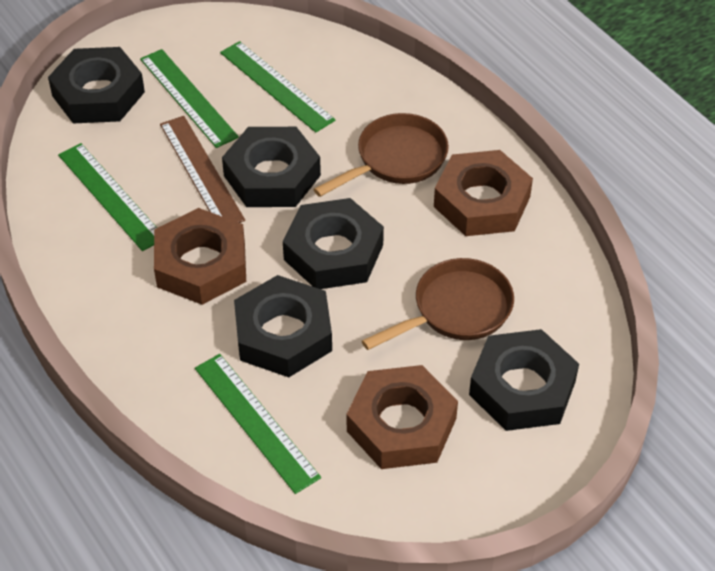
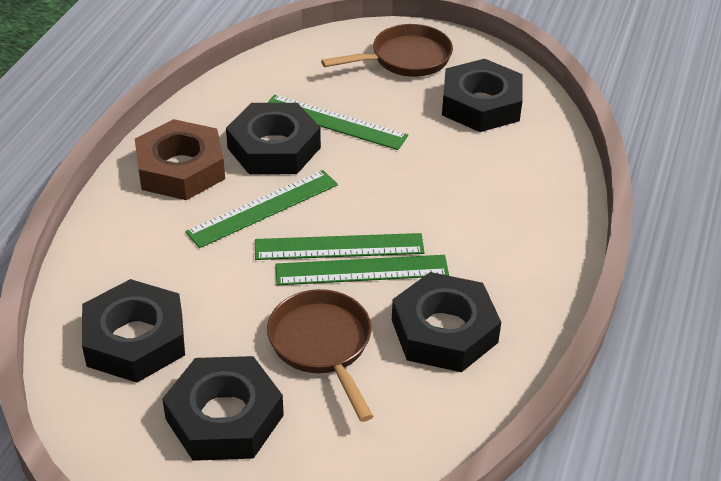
brown nut: 3 -> 1
brown ruler: 1 -> 0

